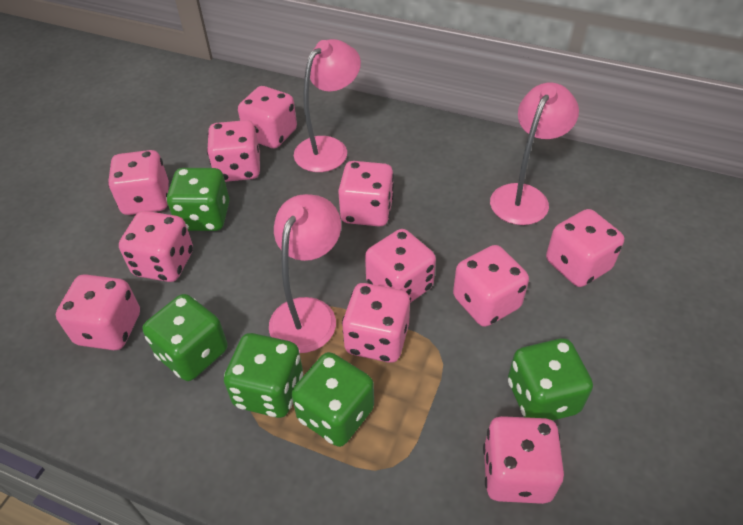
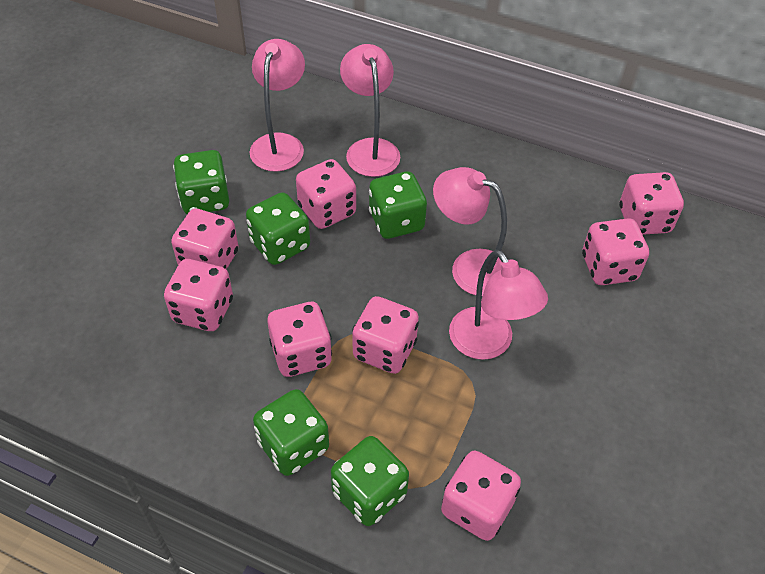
pink dice: 11 -> 8
pink lamp: 3 -> 4

